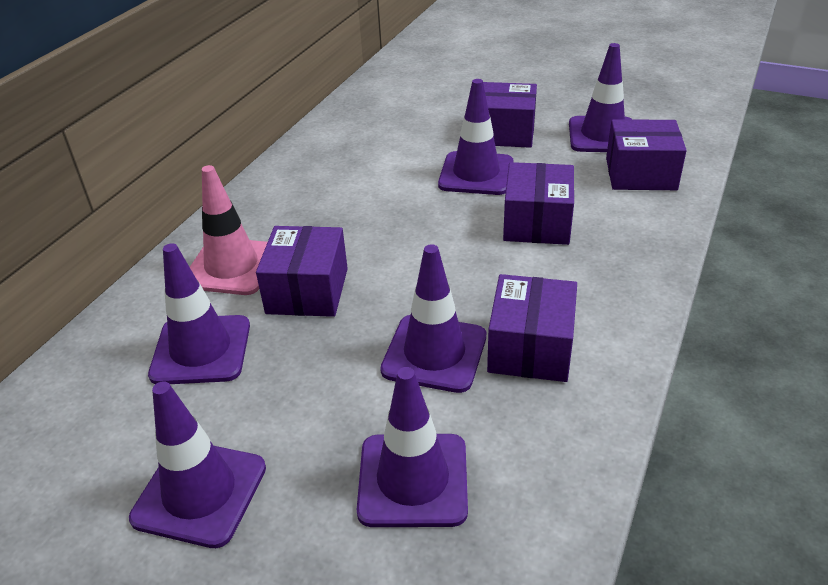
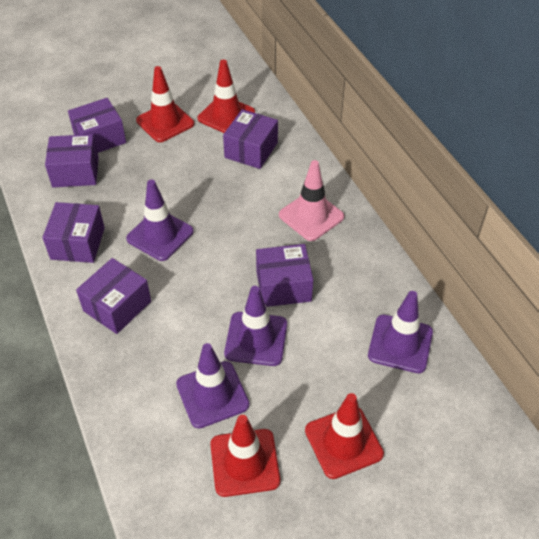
purple box: 5 -> 6
purple traffic cone: 6 -> 4
red traffic cone: 0 -> 4

